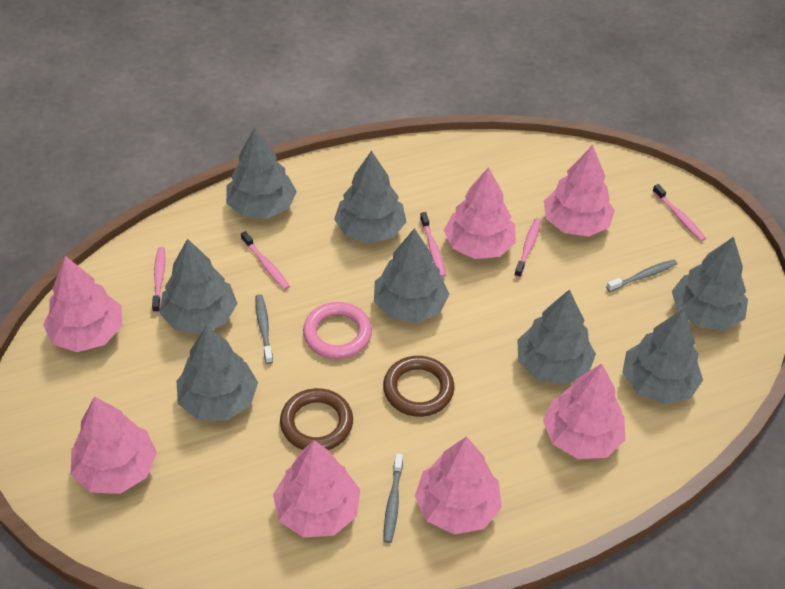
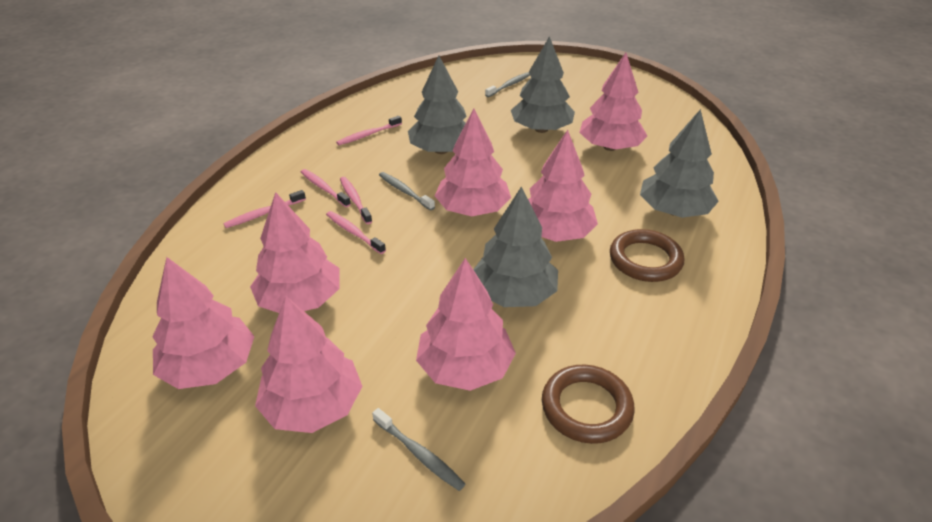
grey tree: 8 -> 4
pink ring: 1 -> 0

